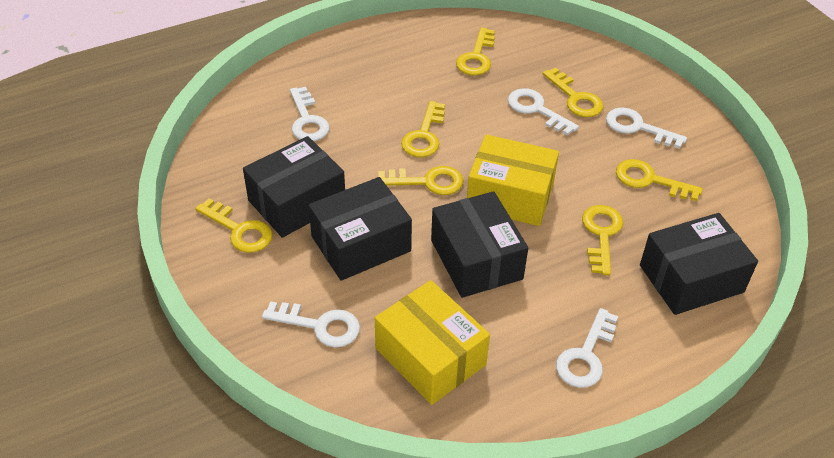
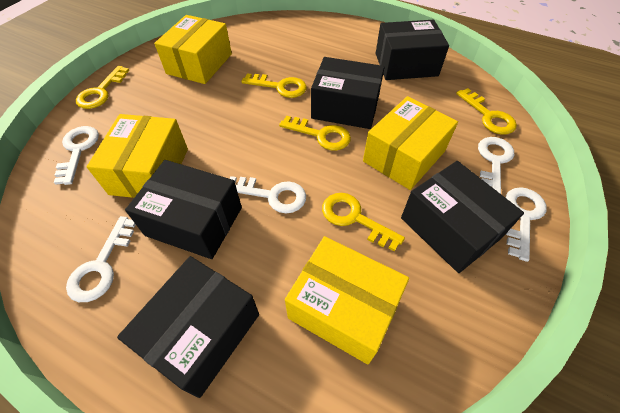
black box: 4 -> 5
yellow box: 2 -> 4
yellow key: 7 -> 5

